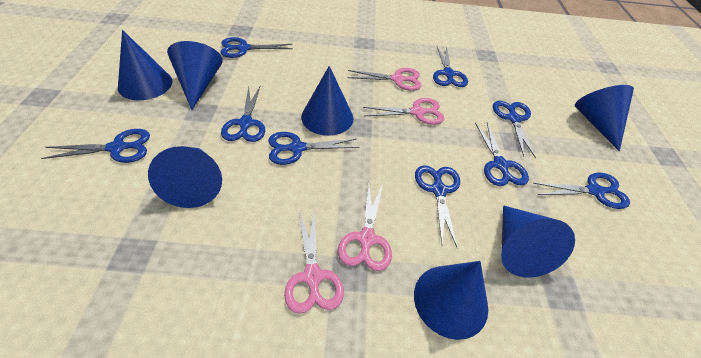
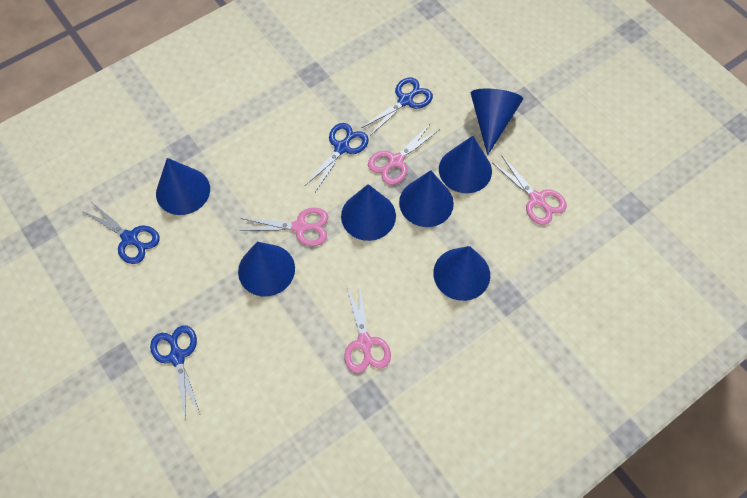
blue scissors: 9 -> 4

